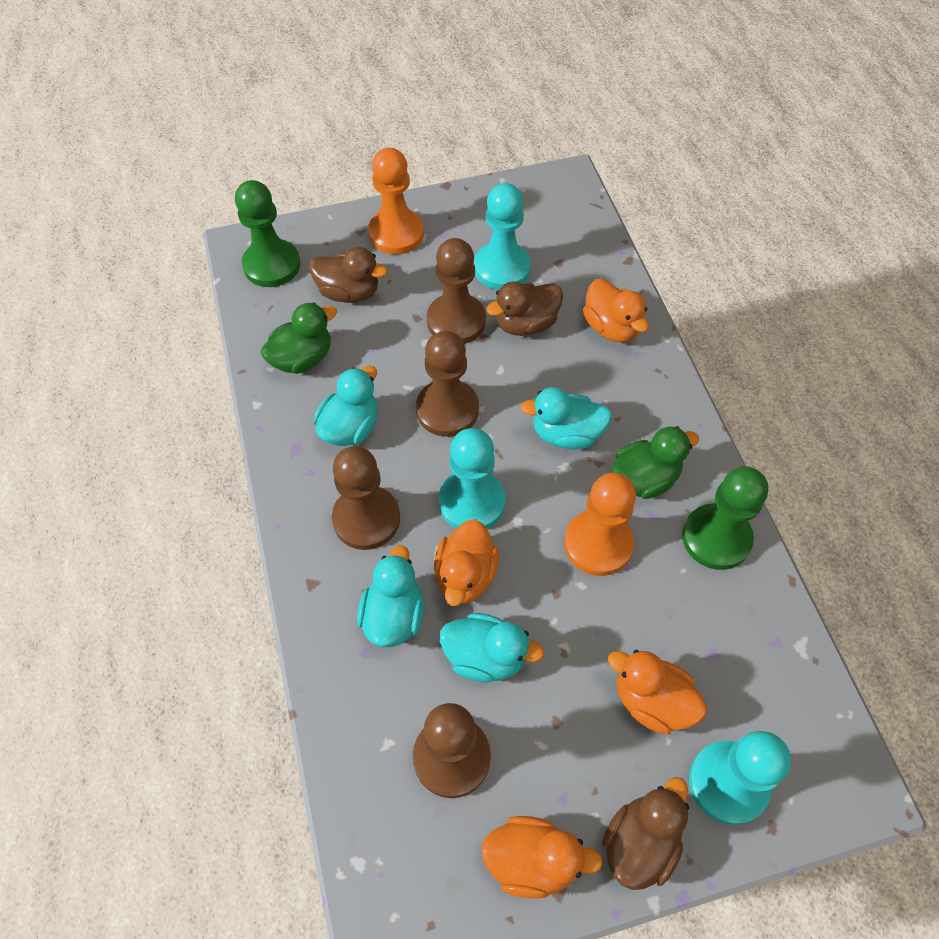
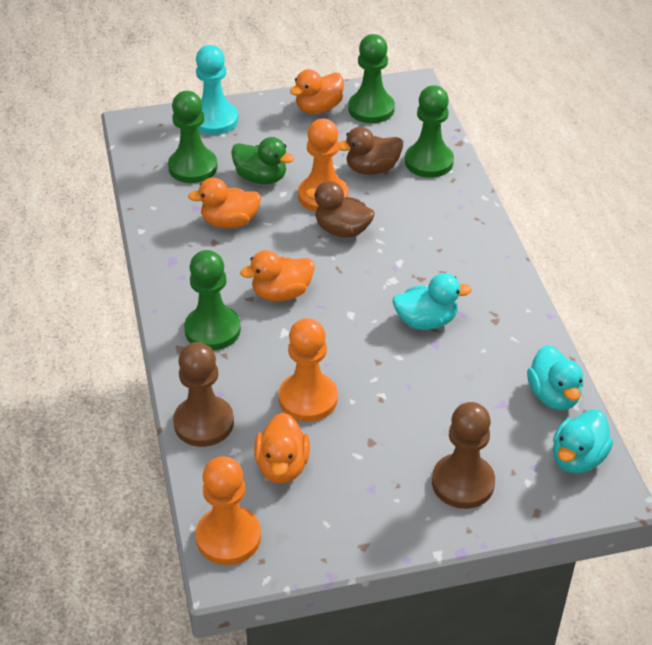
brown duck: 3 -> 2
brown pawn: 4 -> 2
green duck: 2 -> 1
green pawn: 2 -> 4
orange pawn: 2 -> 3
turquoise duck: 4 -> 3
turquoise pawn: 3 -> 1

